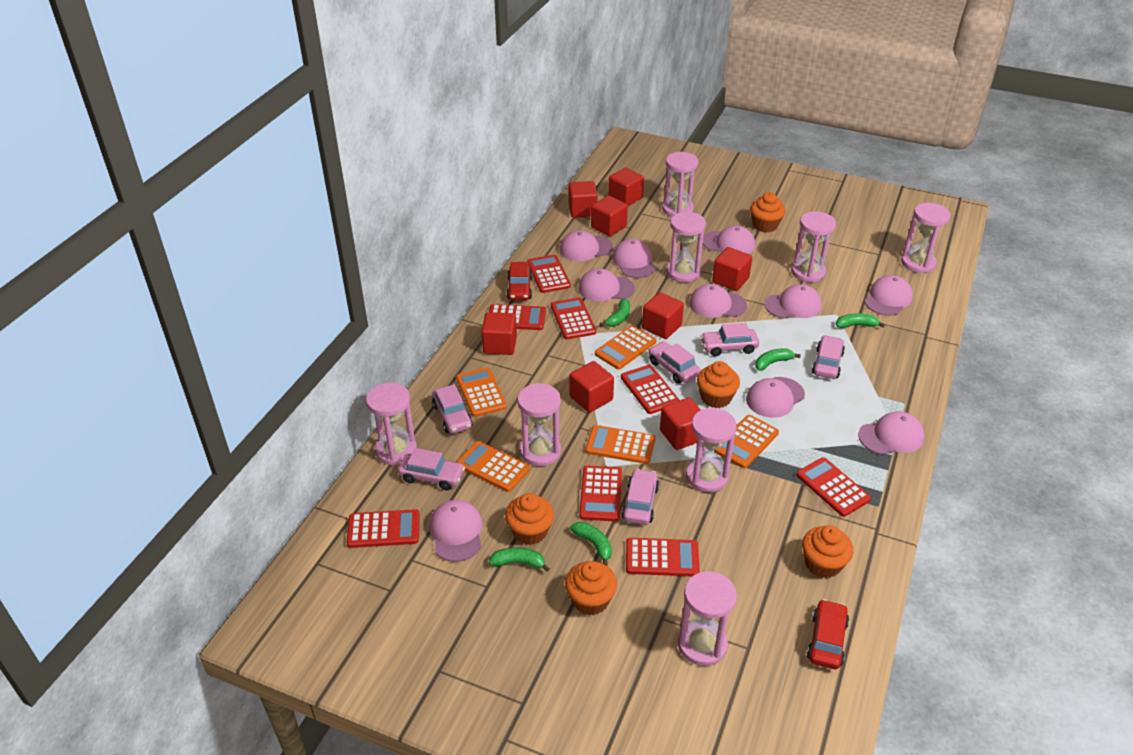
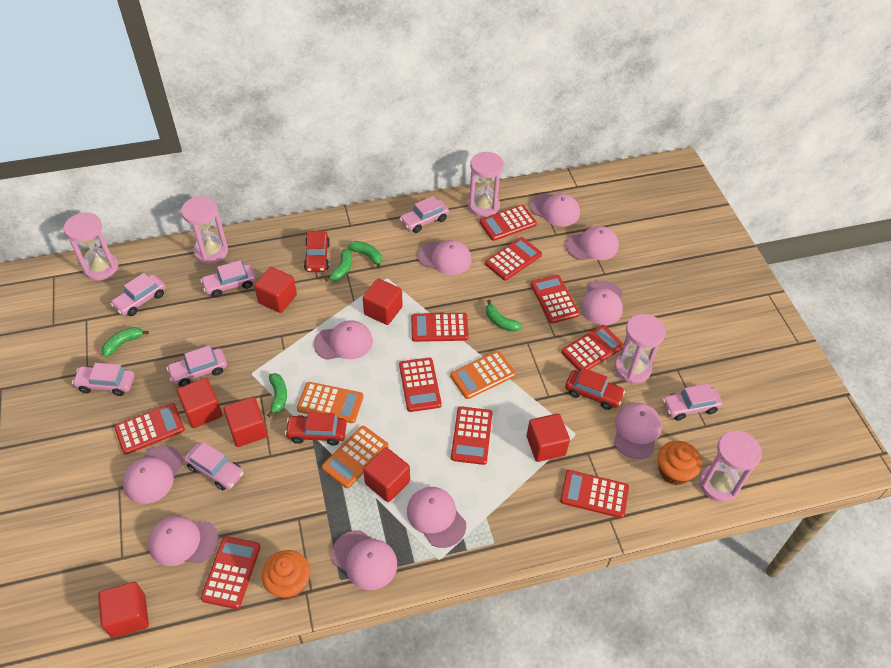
orange calculator: 5 -> 3
orange cupcake: 5 -> 2
pink car: 6 -> 7
pink hourglass: 8 -> 5
red calculator: 8 -> 10
red car: 2 -> 3
red cube: 8 -> 7

